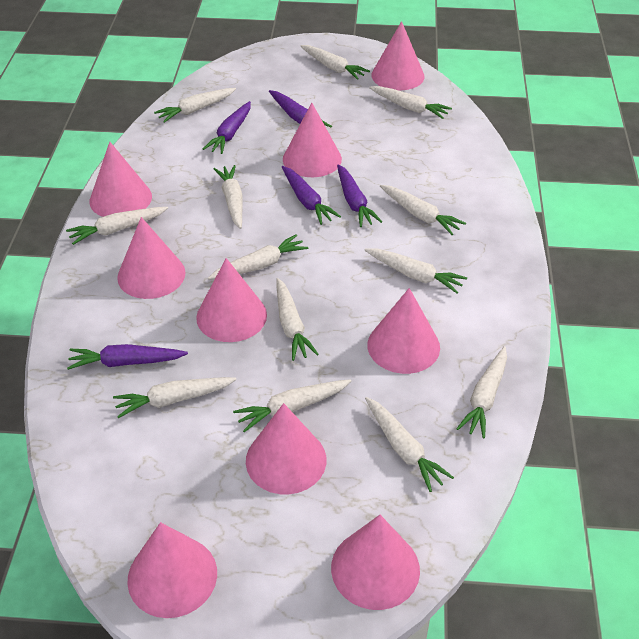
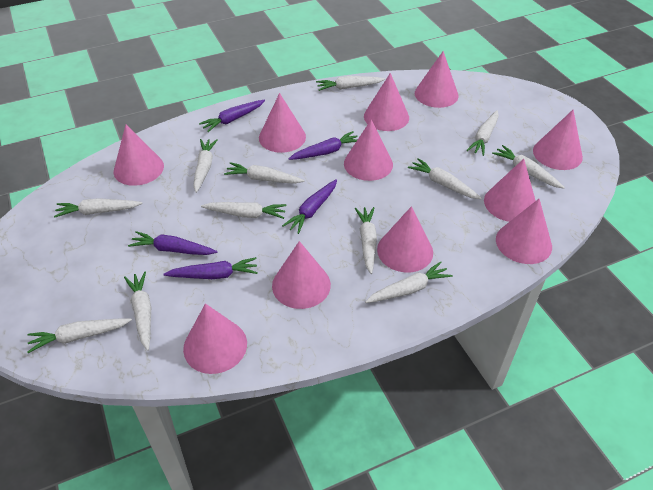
pink cone: 9 -> 11
white carrot: 13 -> 12

